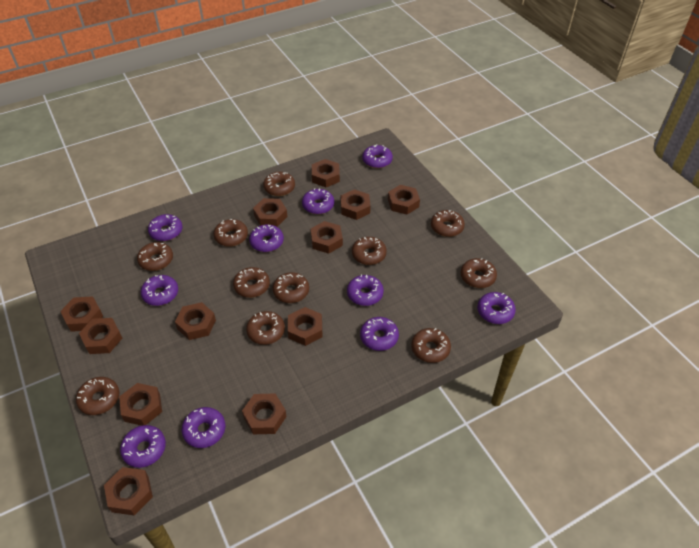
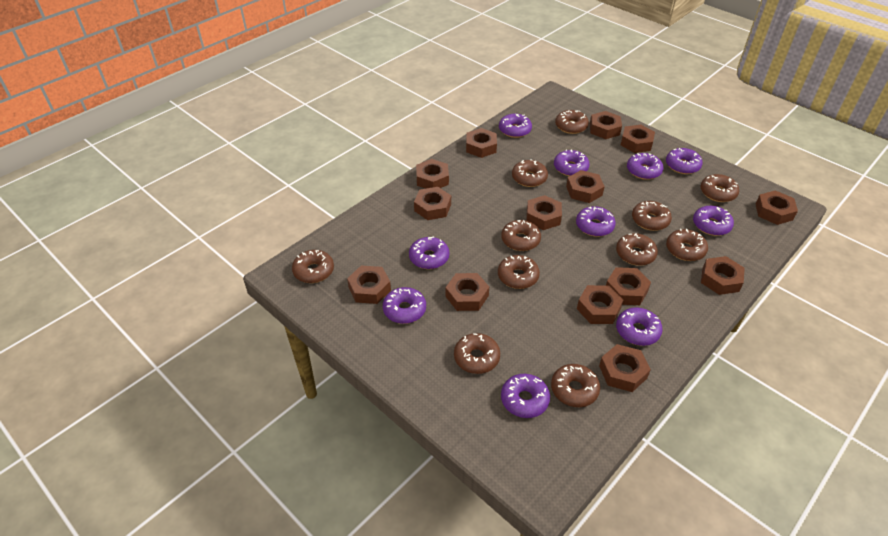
brown nut: 12 -> 14

